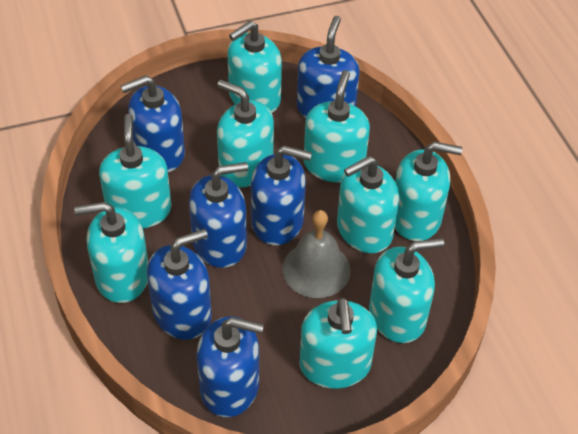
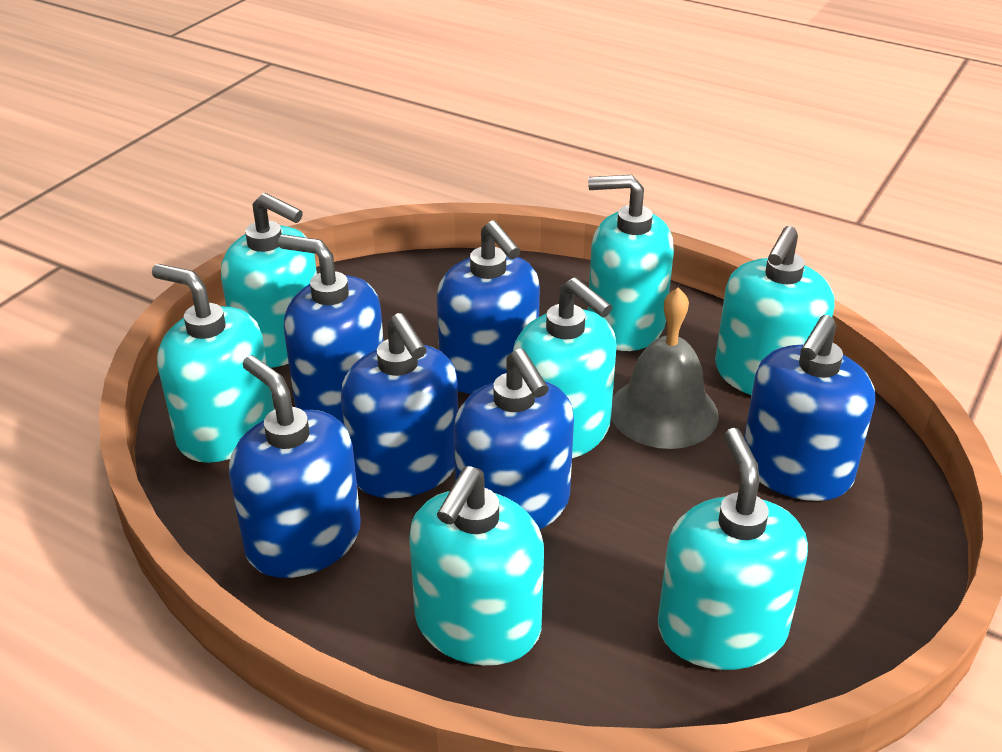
turquoise soap dispenser: 9 -> 7

